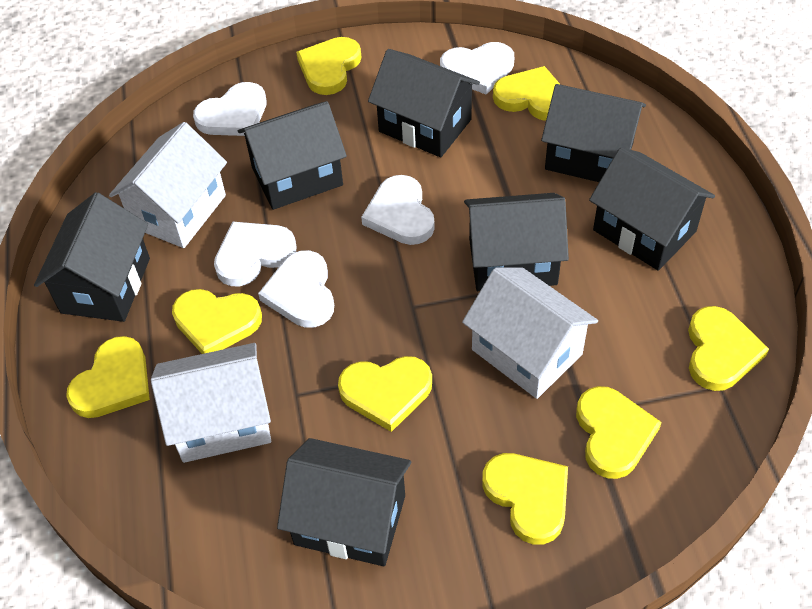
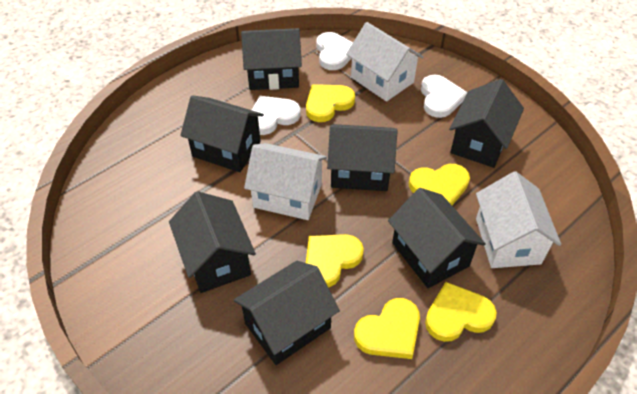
white heart: 5 -> 3
yellow heart: 8 -> 5

